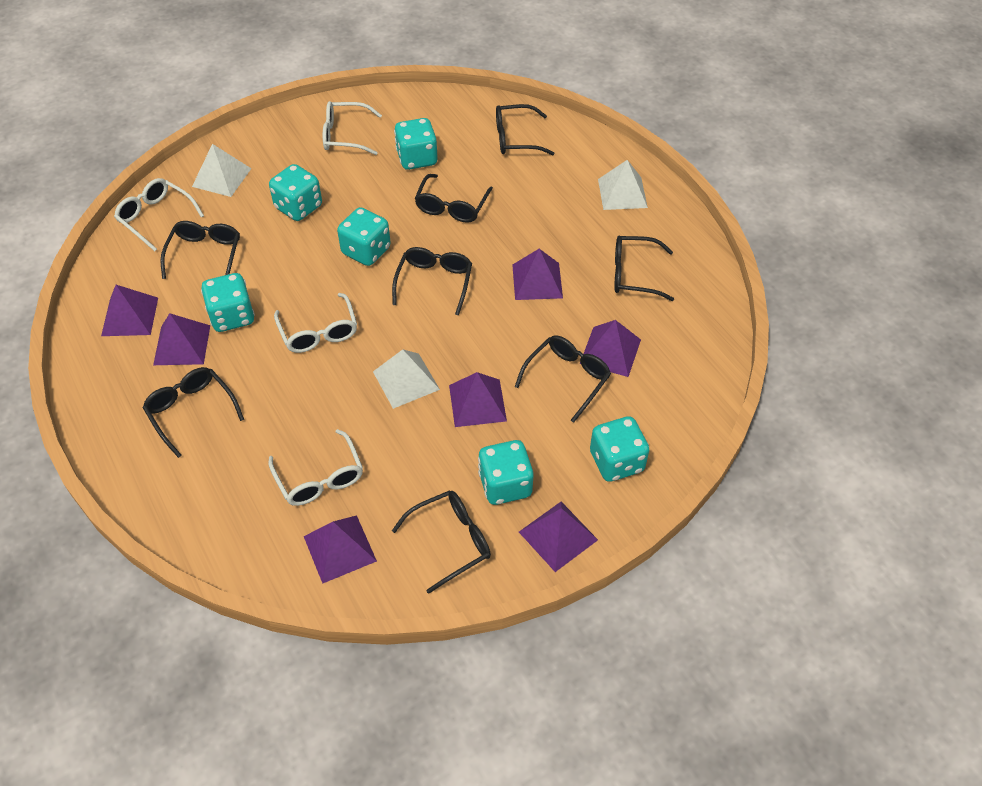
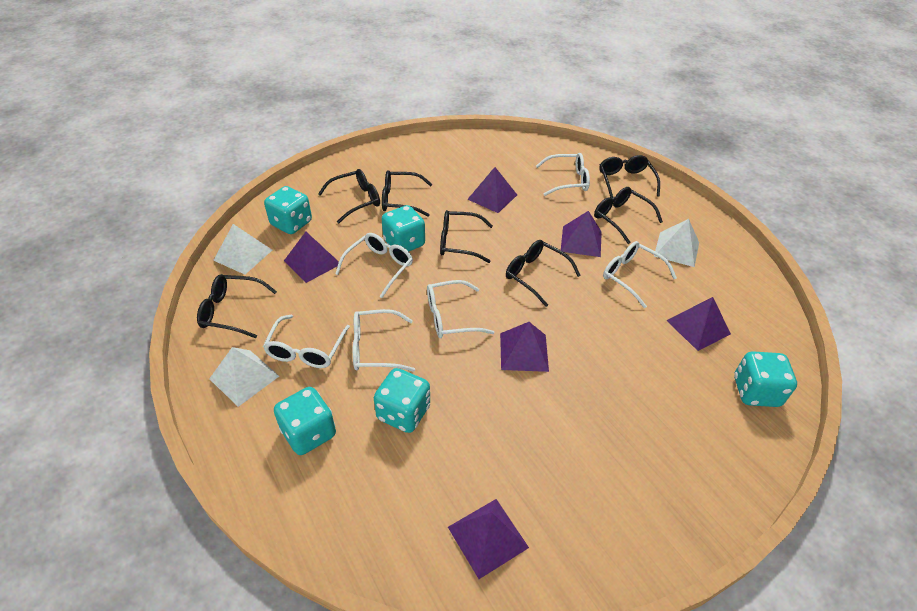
black glasses: 8 -> 7
purple pyramid: 7 -> 6
turquoise dice: 6 -> 5
white glasses: 4 -> 6

